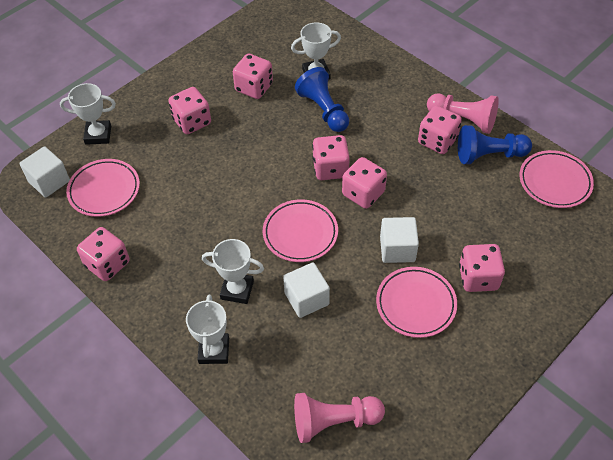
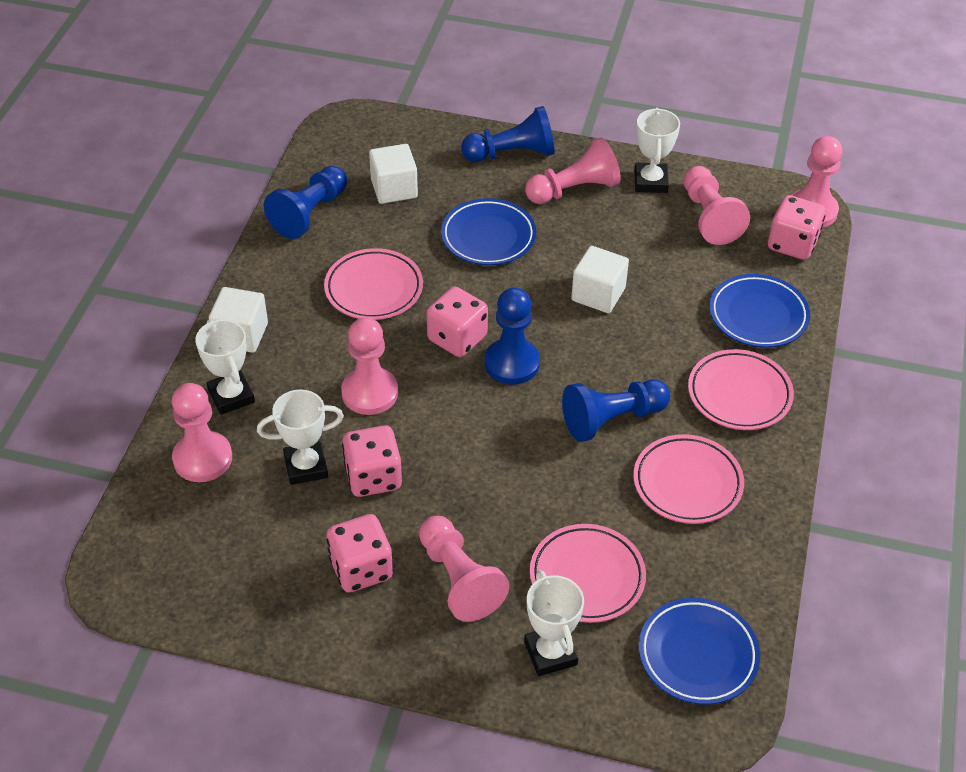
blue pawn: 2 -> 4
blue plate: 0 -> 3
pink dice: 7 -> 4
pink pawn: 2 -> 6

